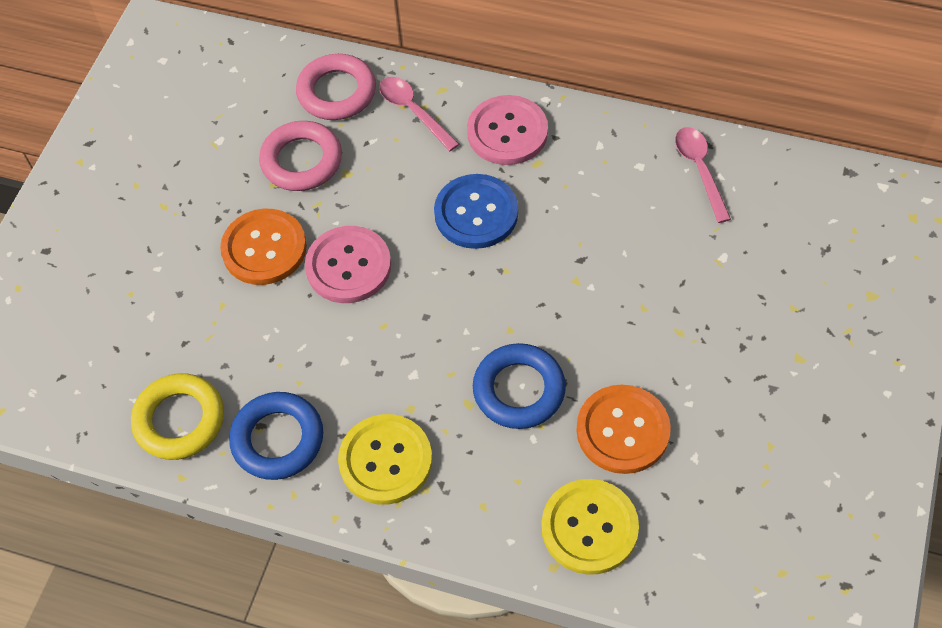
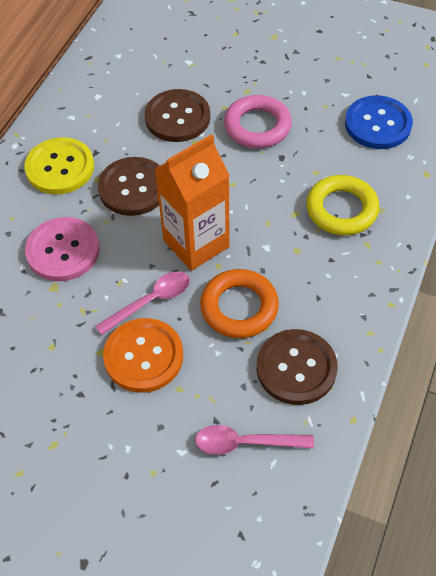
blue ring: 2 -> 0
brown button: 0 -> 3
orange button: 2 -> 1
orange carton: 0 -> 1
orange ring: 0 -> 1
pink button: 2 -> 1
pink ring: 2 -> 1
yellow button: 2 -> 1

